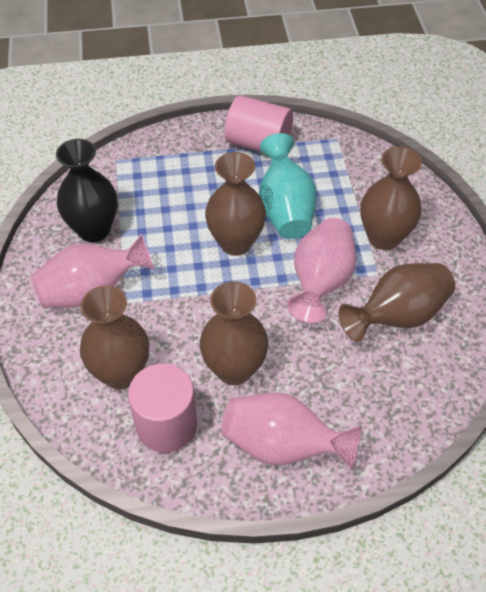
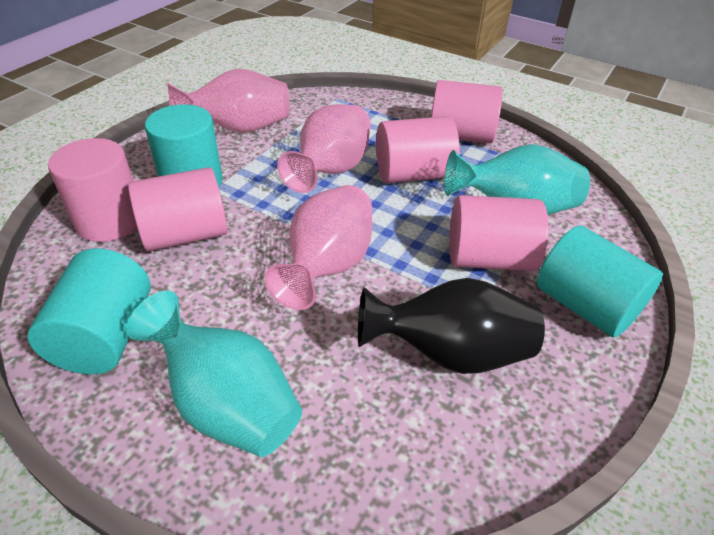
brown vase: 5 -> 0
pink cylinder: 2 -> 5
turquoise cylinder: 0 -> 3
turquoise vase: 1 -> 2

